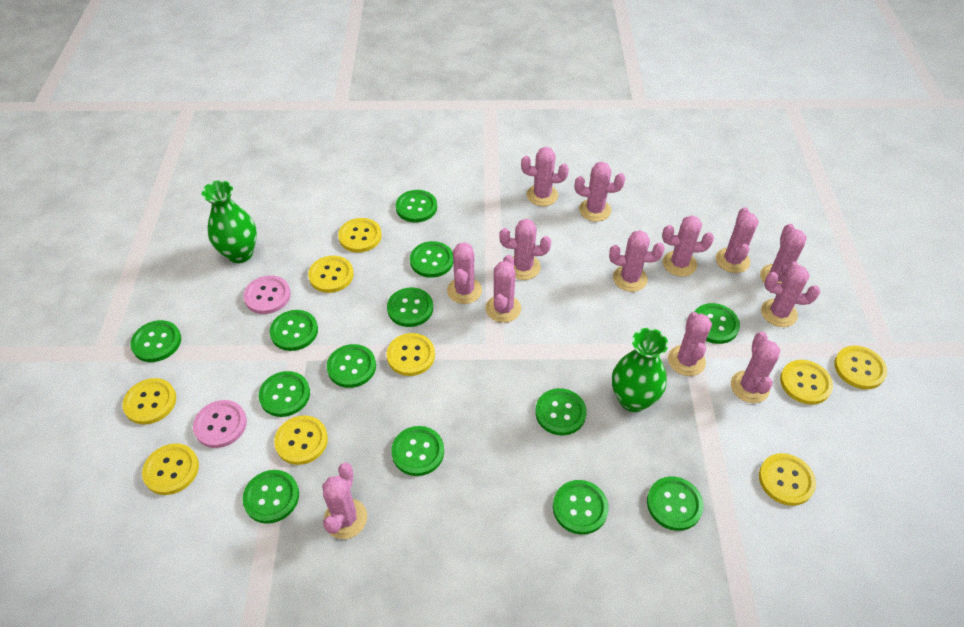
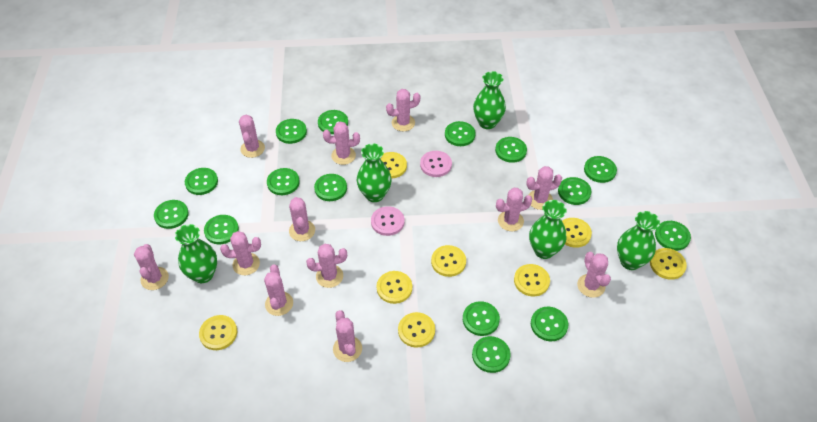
green button: 13 -> 15
green vase: 2 -> 5
pink cactus: 13 -> 12
yellow button: 9 -> 8

